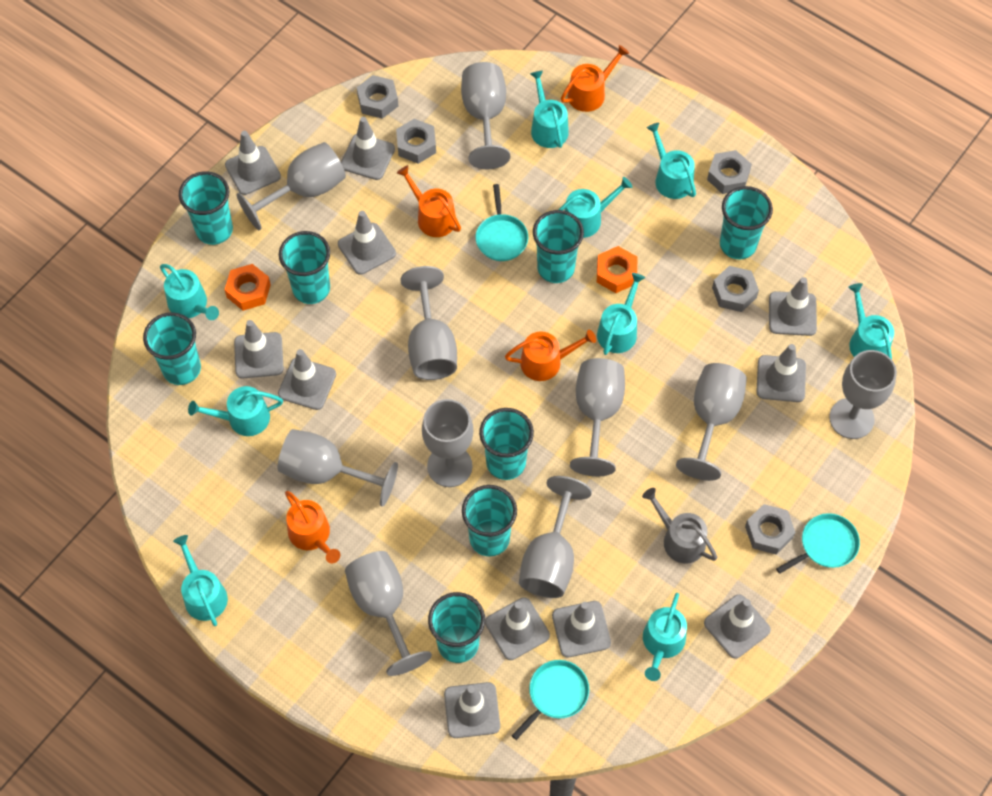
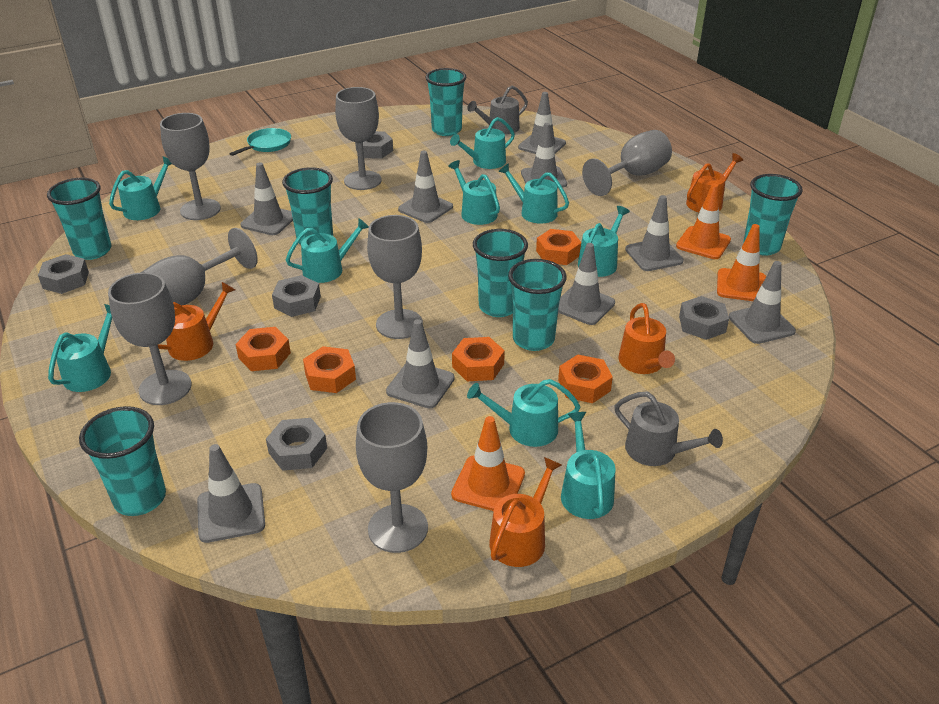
grey goblet: 10 -> 7
grey traffic cone: 11 -> 9
grey watering can: 1 -> 2
orange nut: 2 -> 5
orange traffic cone: 0 -> 3
turquoise cup: 8 -> 7
turquoise pan: 3 -> 1

